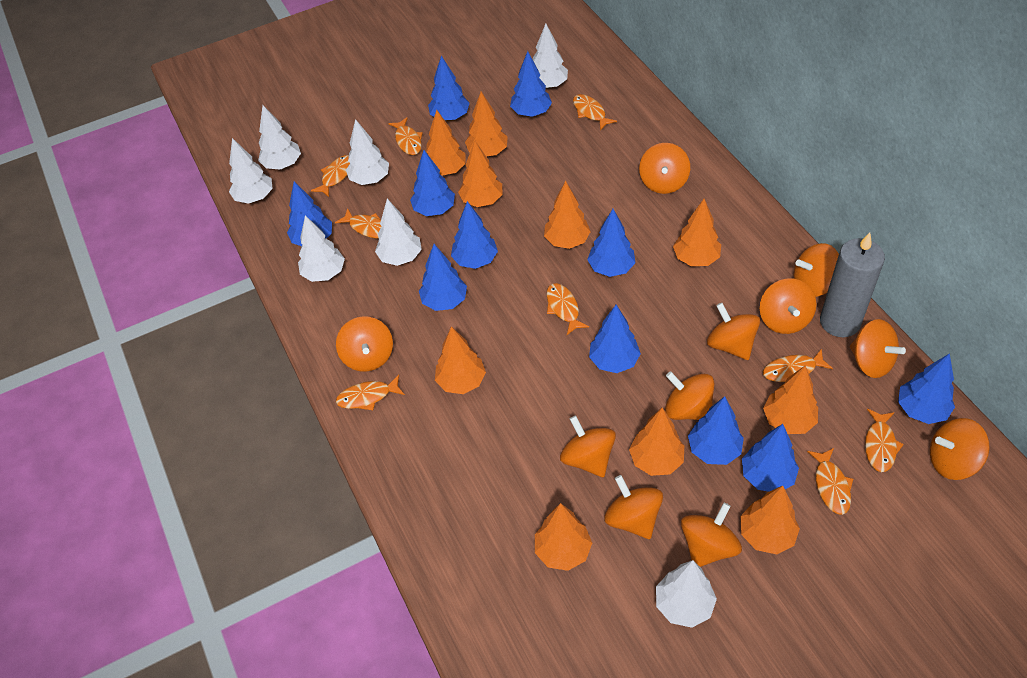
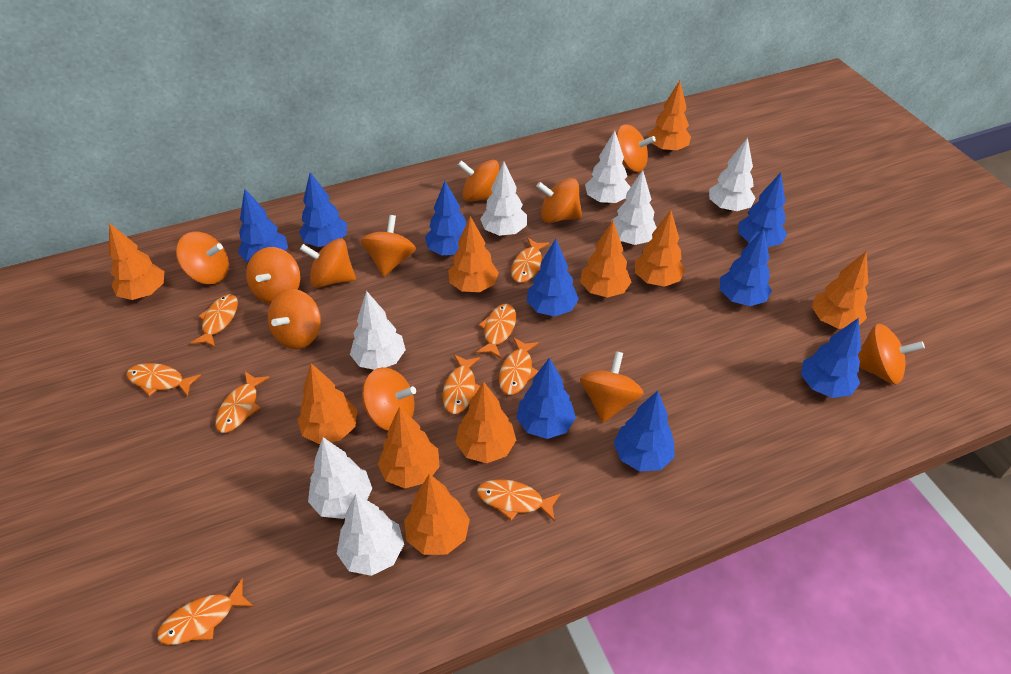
blue tree: 11 -> 9
grey candle: 1 -> 0

